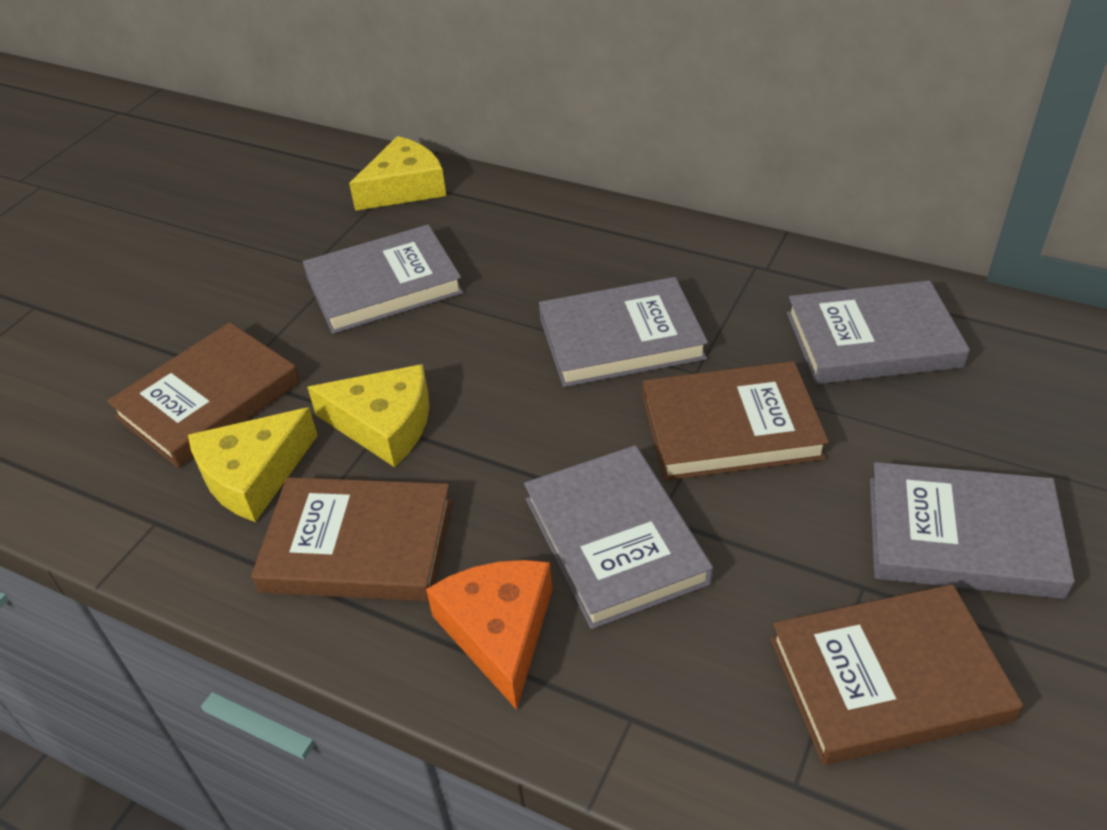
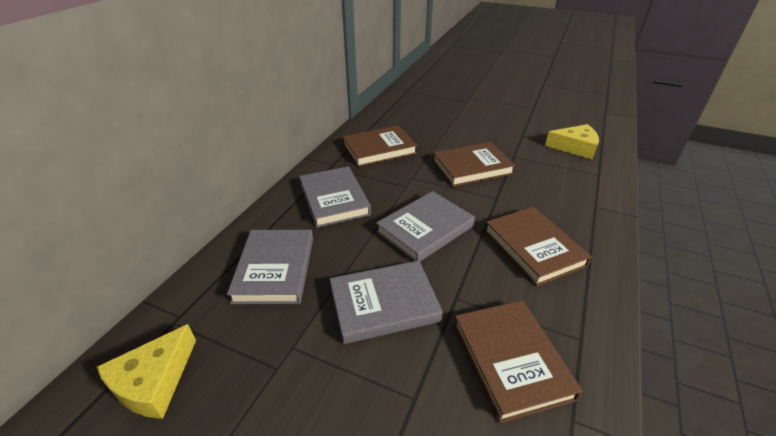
grey book: 5 -> 4
orange cheese: 1 -> 0
yellow cheese: 3 -> 2

